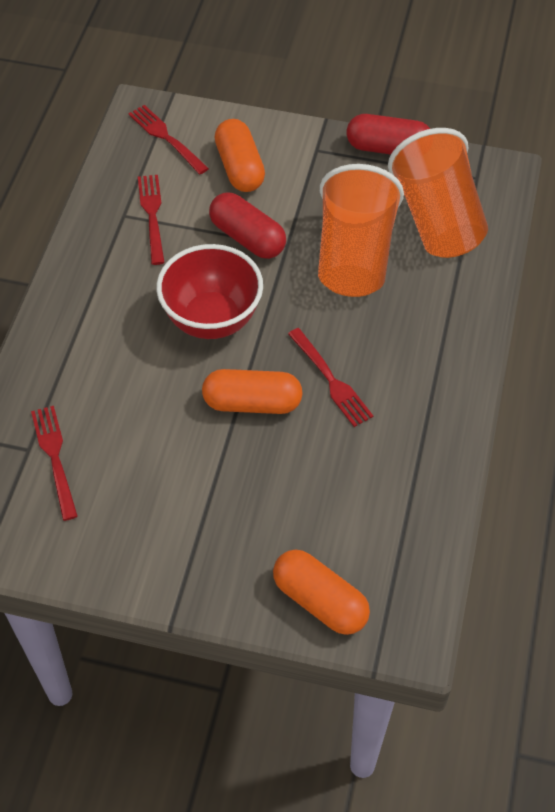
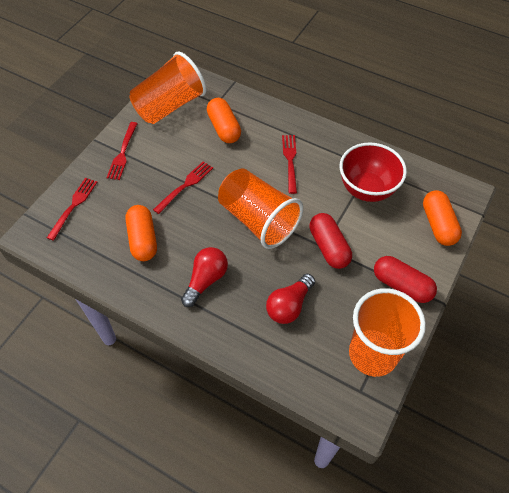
orange cup: 2 -> 3
red light bulb: 0 -> 2

